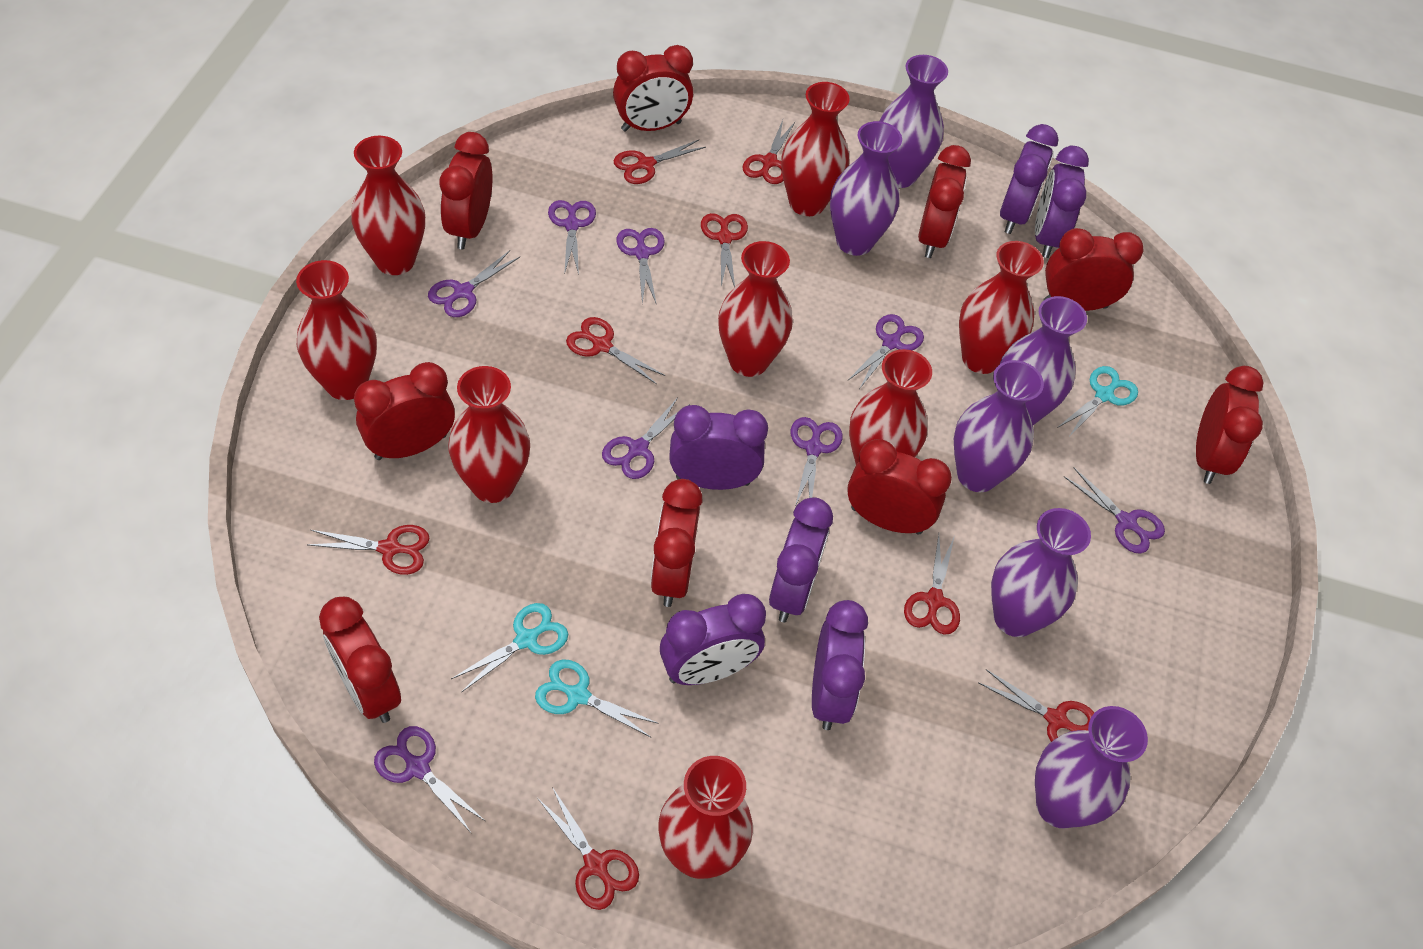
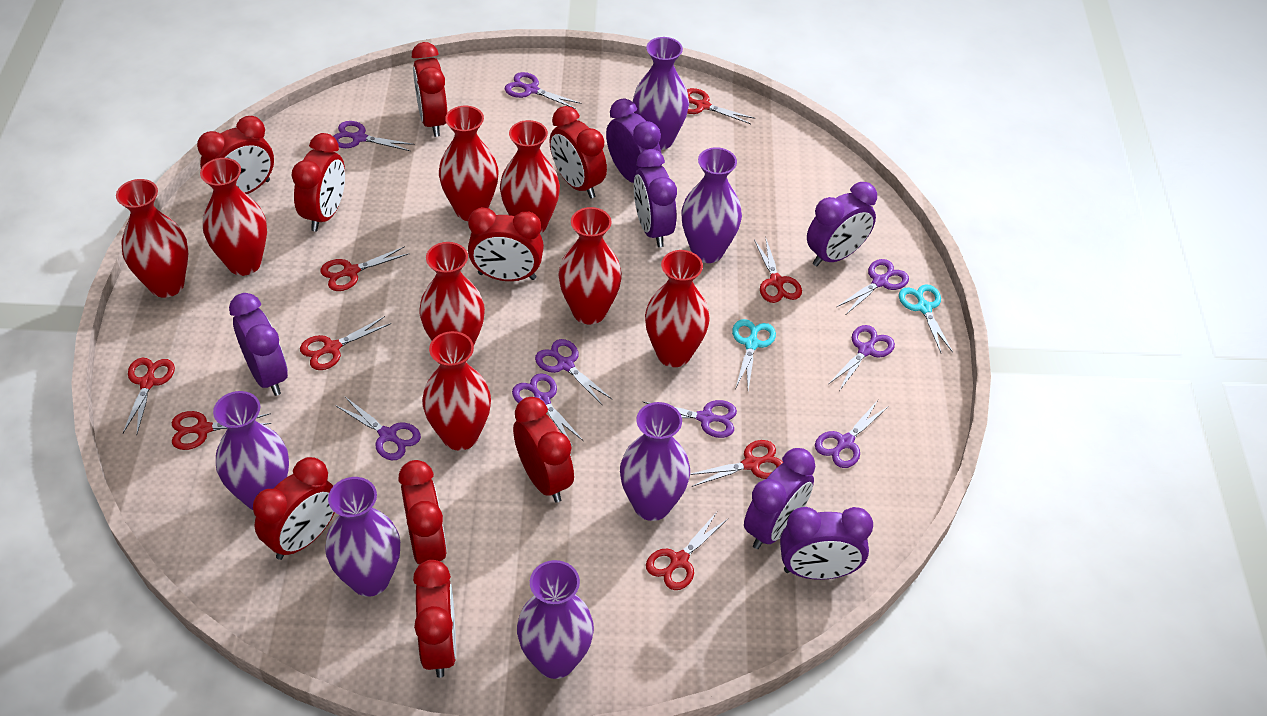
purple scissors: 8 -> 9
turquoise scissors: 3 -> 2

